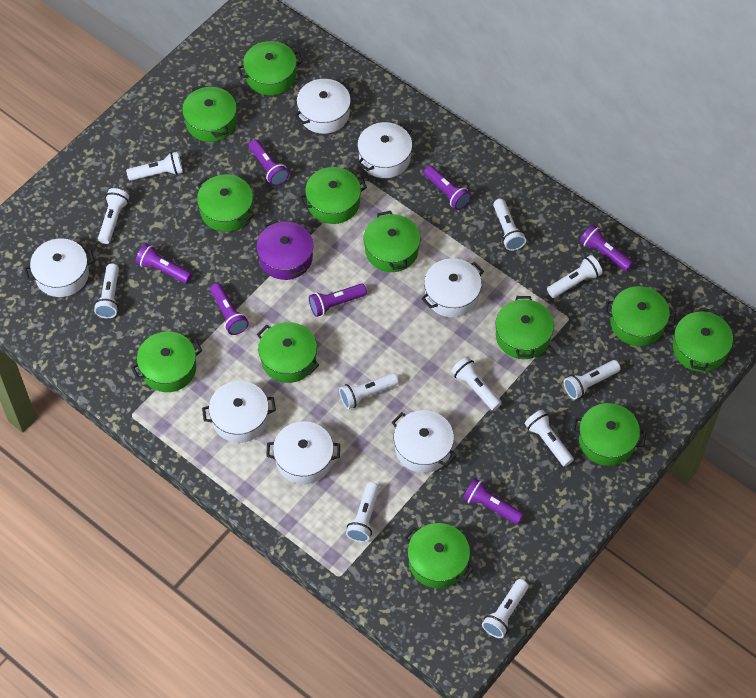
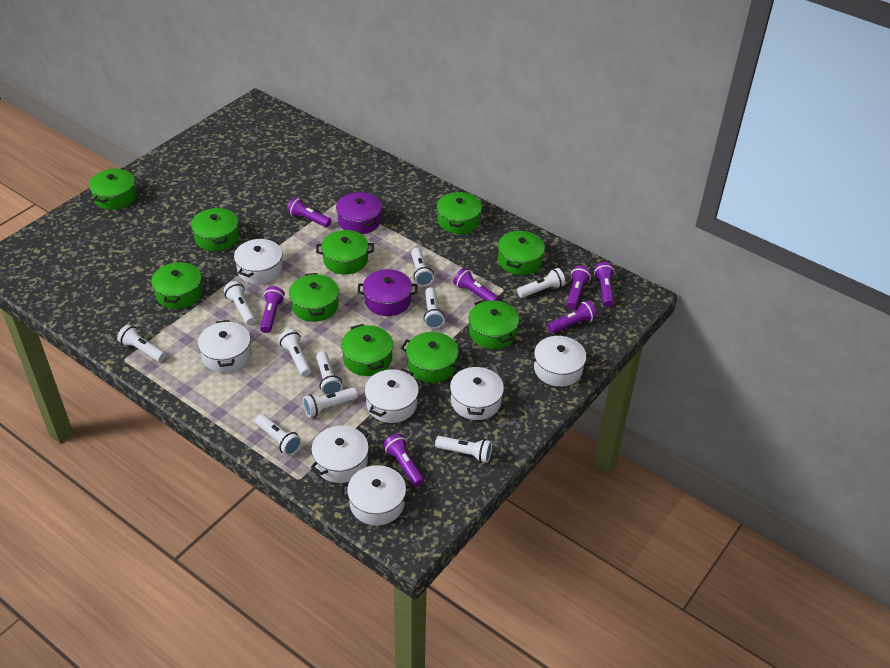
green pot: 12 -> 10
purple pot: 1 -> 2
white flashlight: 11 -> 10

